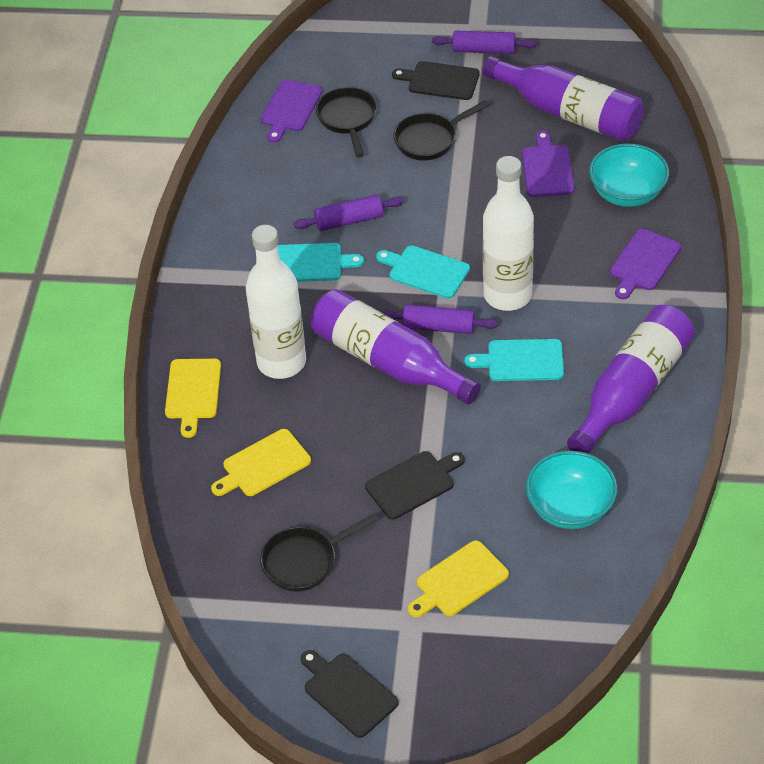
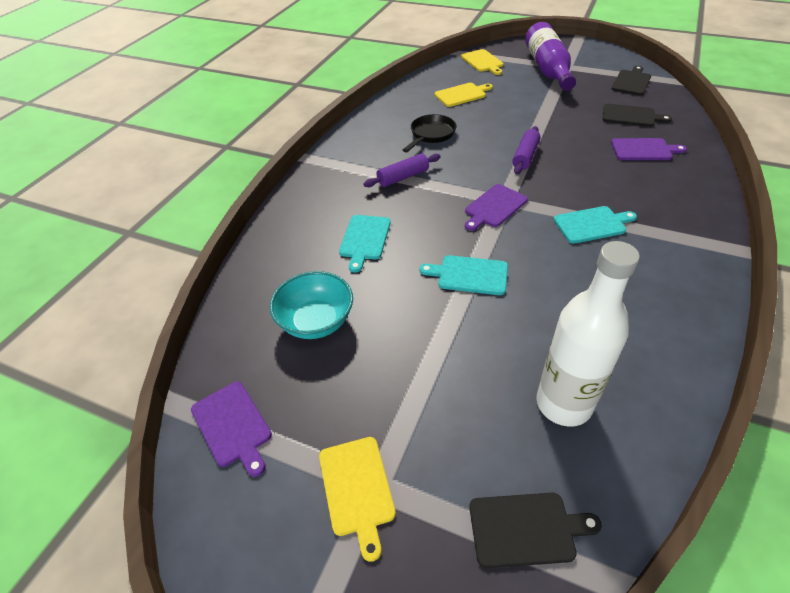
black pan: 3 -> 1
purple bottle: 3 -> 1
purple rolling pin: 3 -> 2
turquoise bowl: 2 -> 1
white bottle: 2 -> 1

